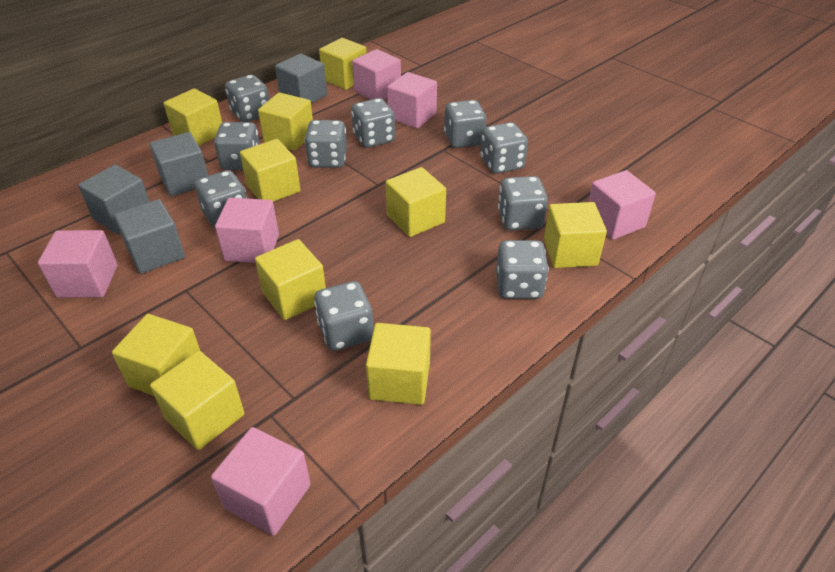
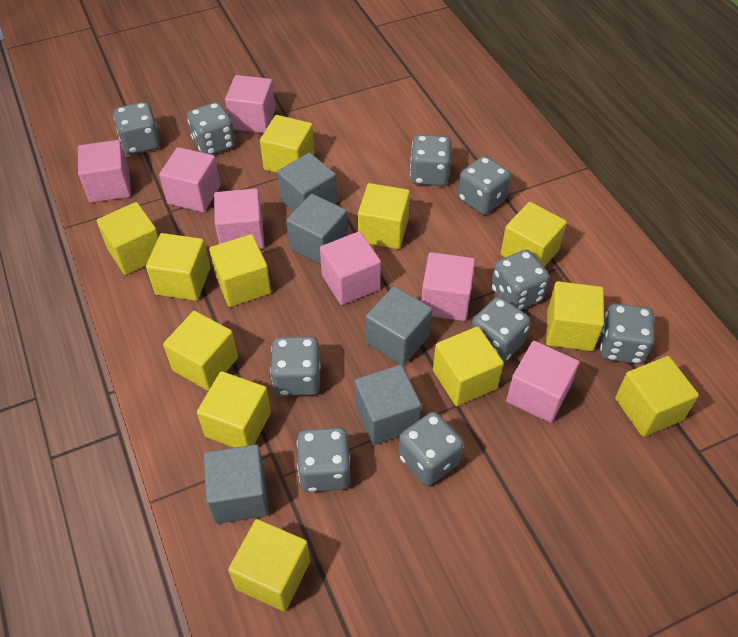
grey cube: 4 -> 5
pink cube: 6 -> 7
yellow cube: 10 -> 12

